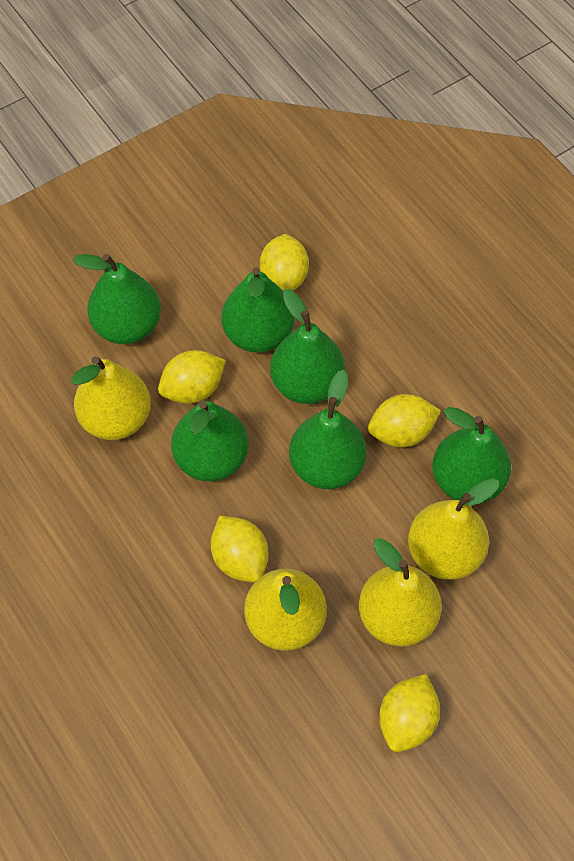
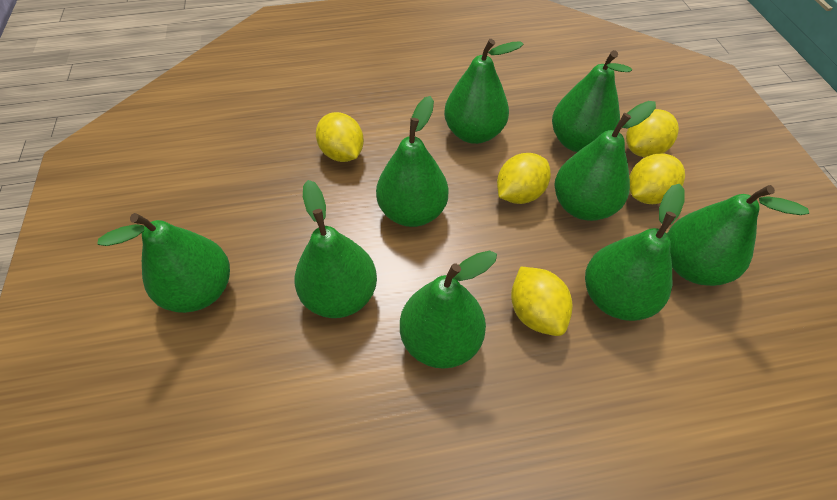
green pear: 6 -> 9
yellow pear: 4 -> 0

